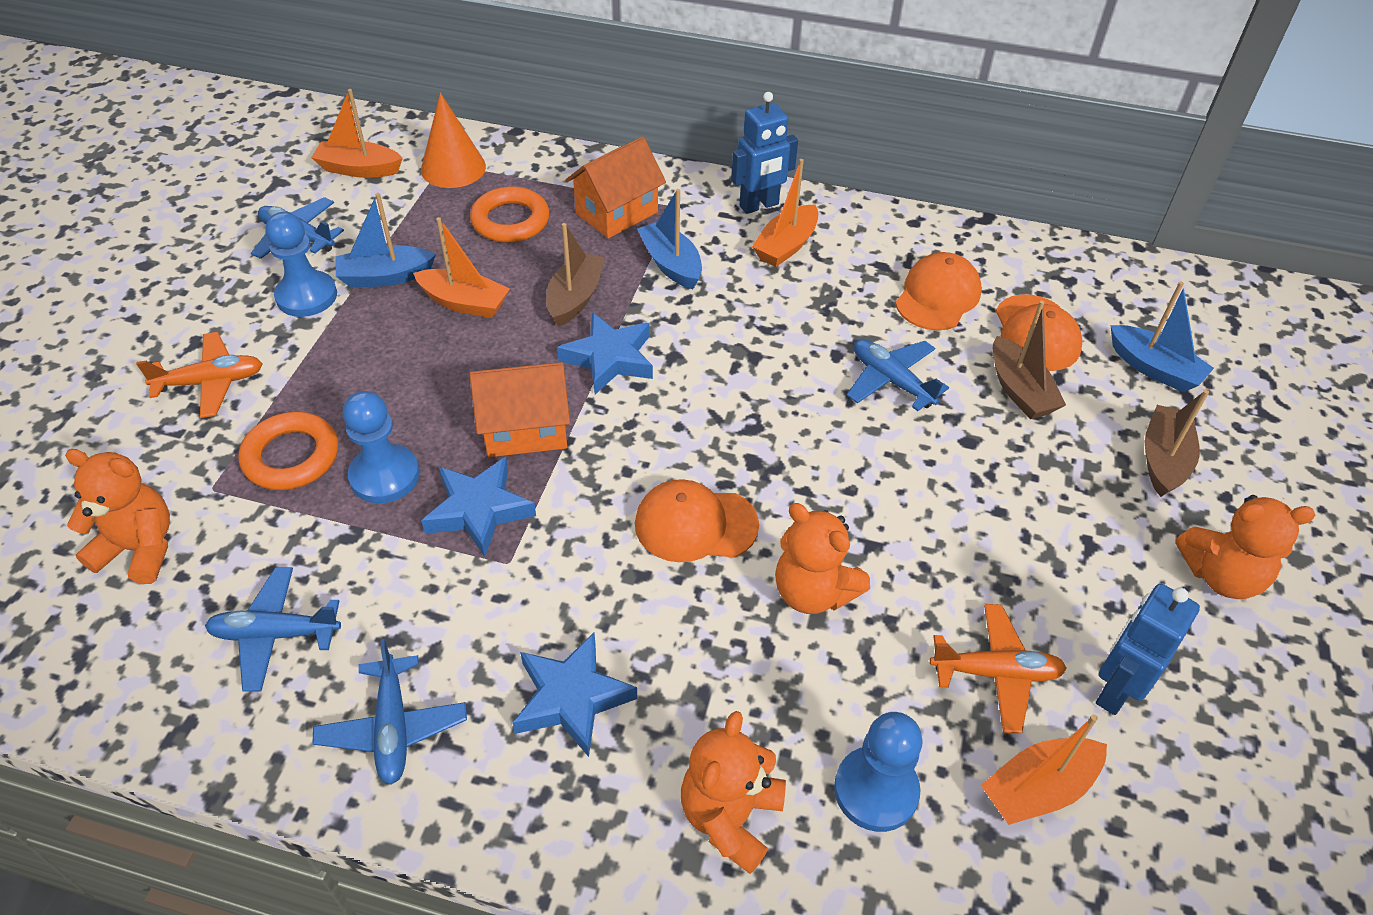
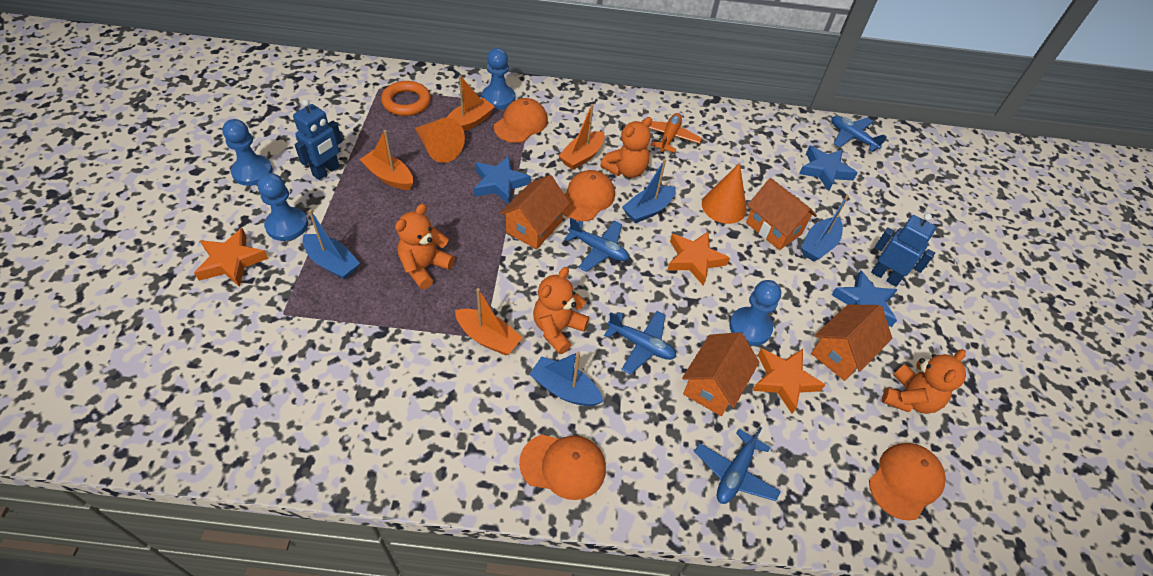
blue boat: 3 -> 4
blue pawn: 3 -> 4
brown boat: 3 -> 0
orange cap: 3 -> 4
orange cone: 1 -> 2
orange house: 2 -> 4
orange plane: 2 -> 1
orange ring: 2 -> 1
orange star: 0 -> 3

